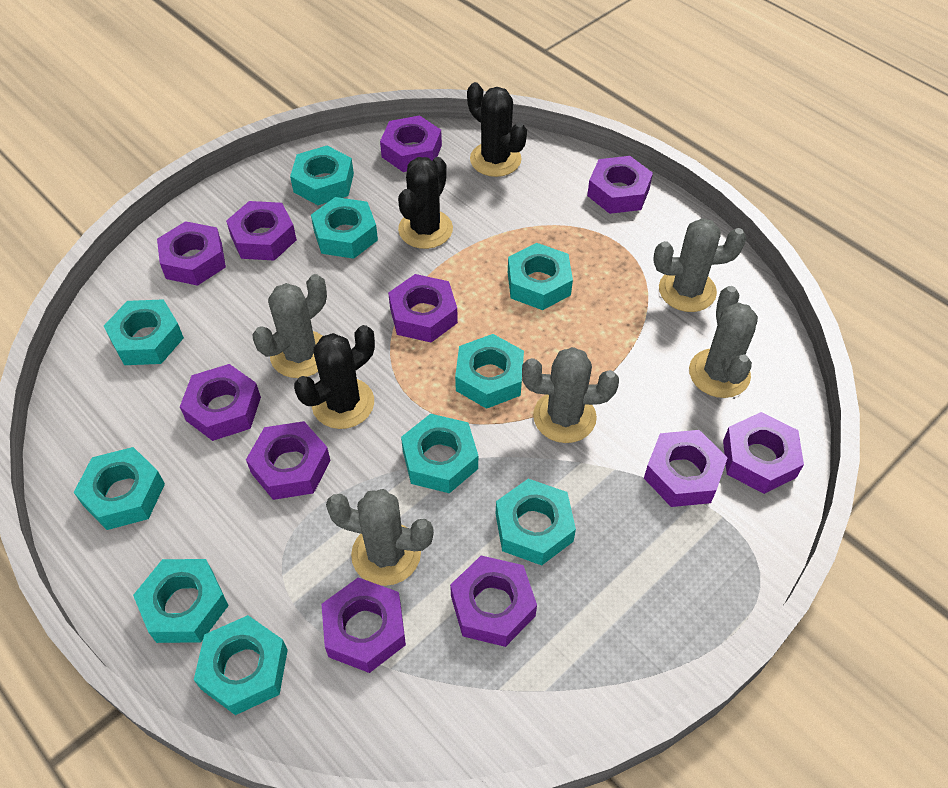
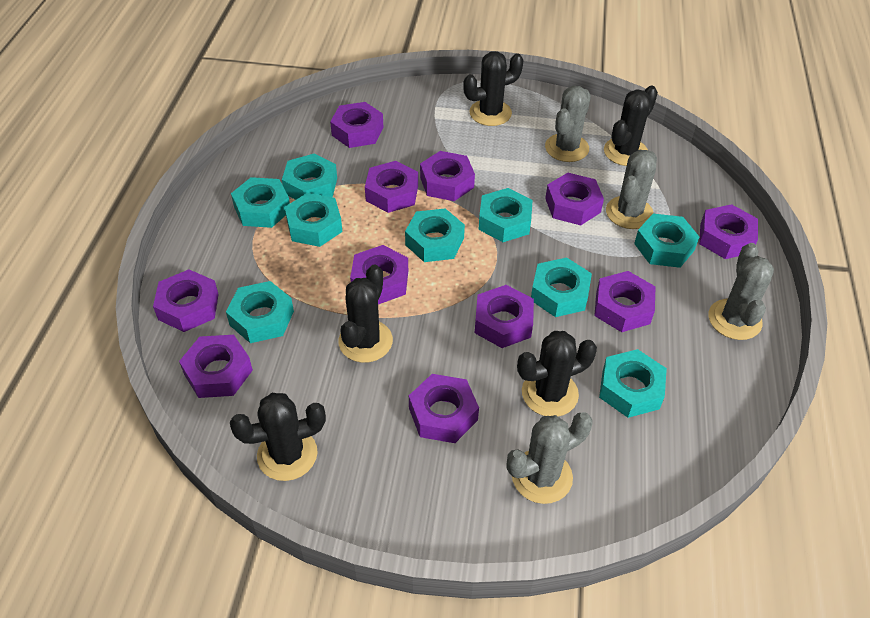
black cactus: 3 -> 5
grey cactus: 5 -> 4
turquoise nut: 10 -> 9

